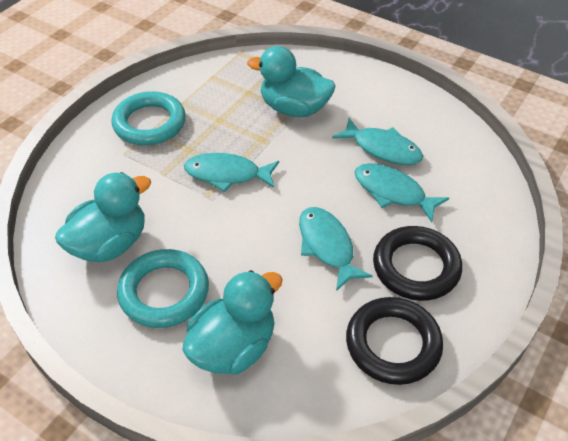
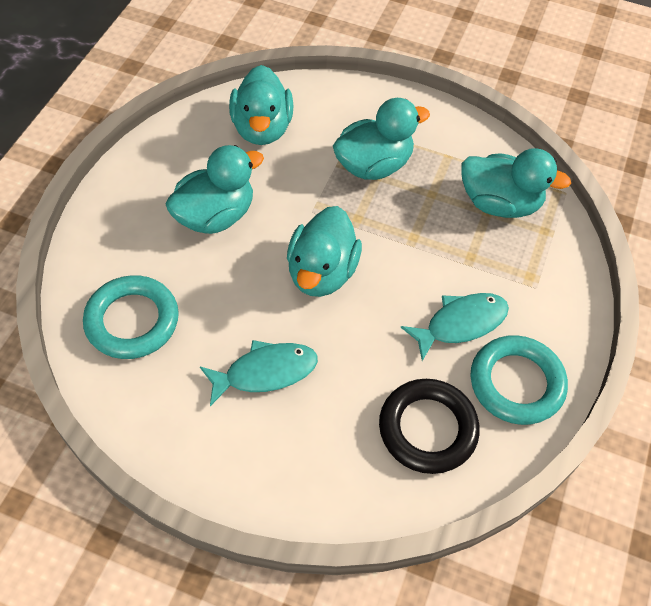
black ring: 2 -> 1
turquoise duck: 3 -> 5
turquoise fish: 4 -> 2

